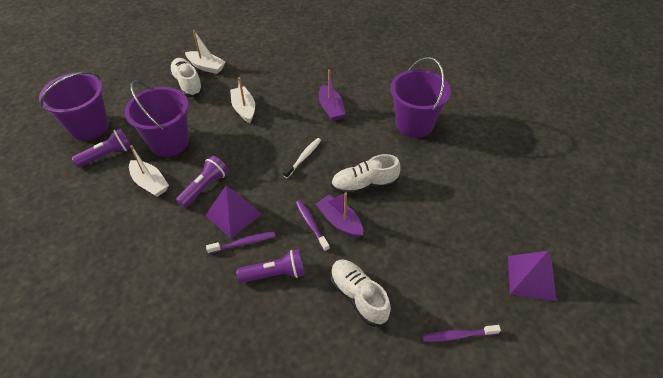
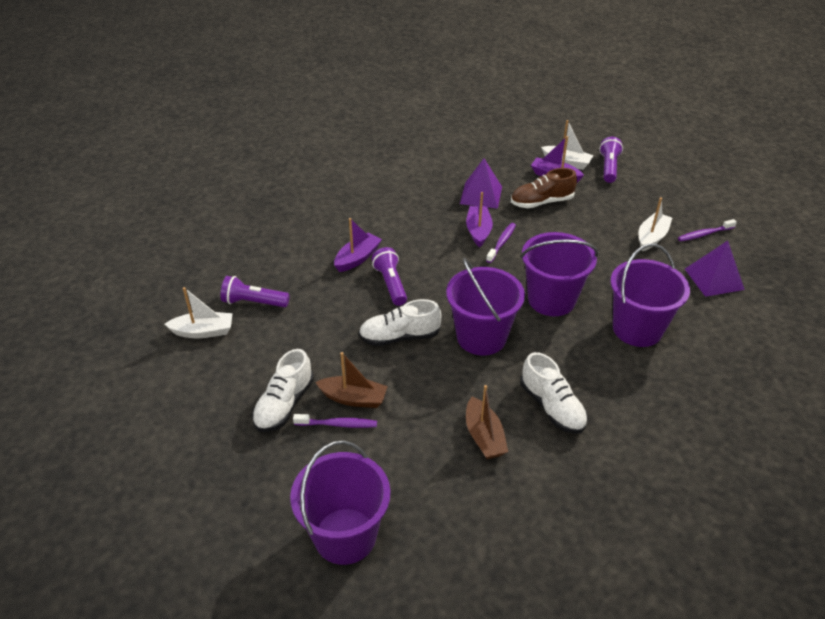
brown boat: 0 -> 2
brown shoe: 0 -> 1
purple boat: 2 -> 3
purple bucket: 3 -> 4
white toothbrush: 1 -> 0

